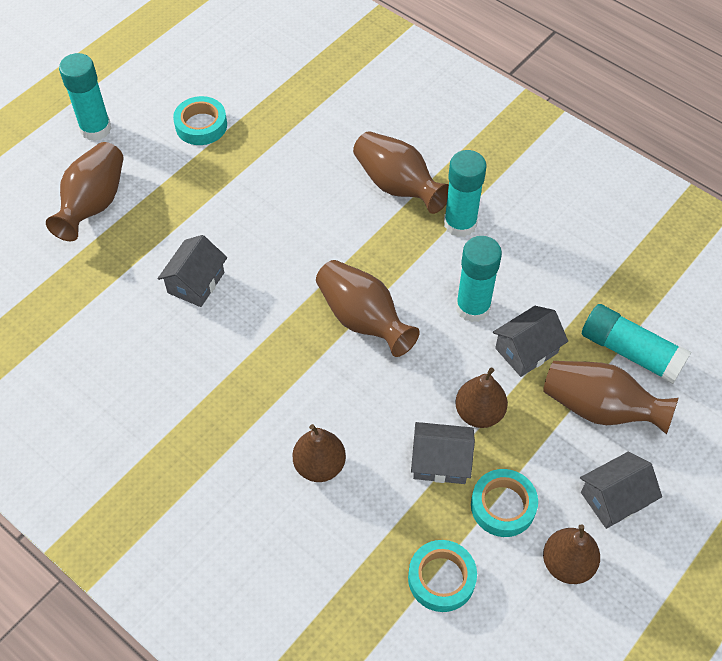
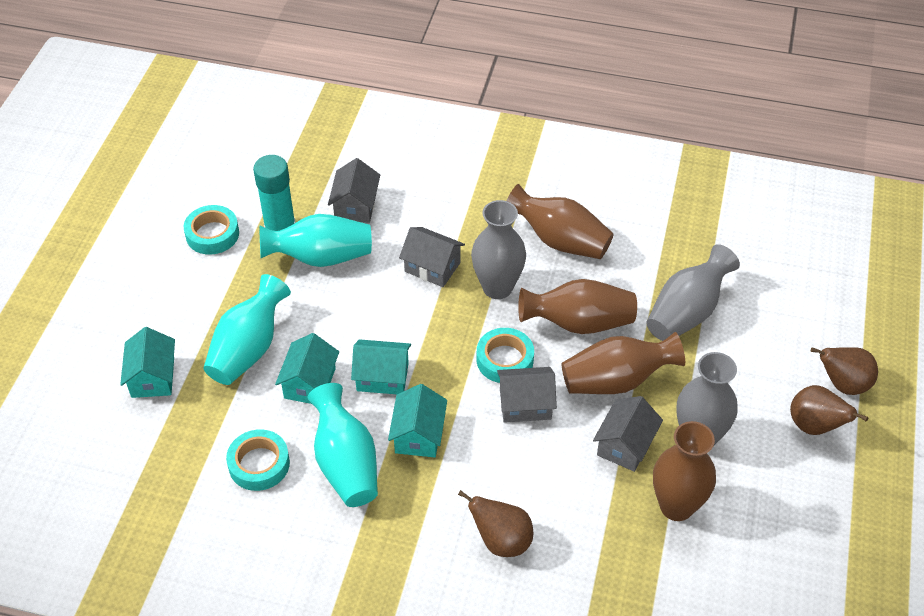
grey vase: 0 -> 3
turquoise glue stick: 4 -> 1
turquoise house: 0 -> 4
turquoise vase: 0 -> 3

